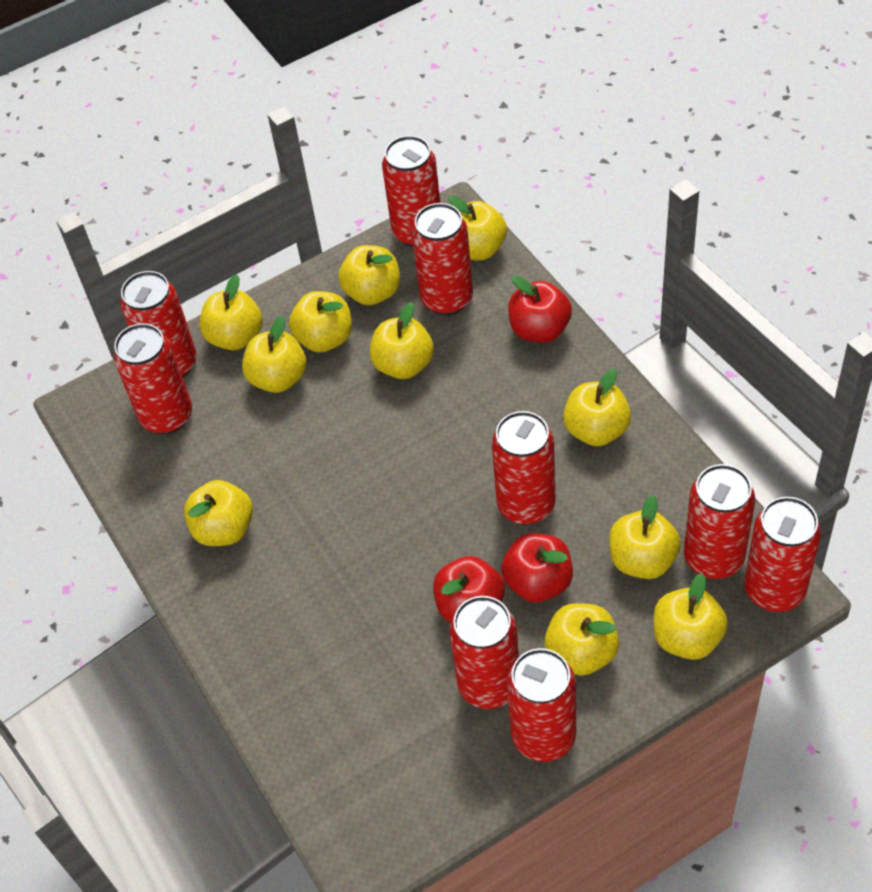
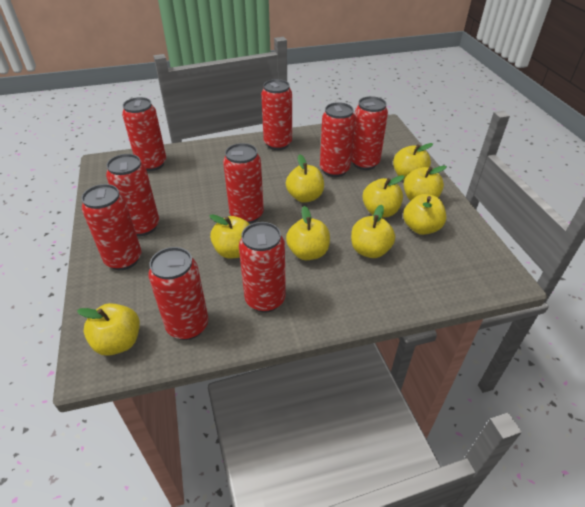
red apple: 3 -> 0
yellow apple: 11 -> 9

